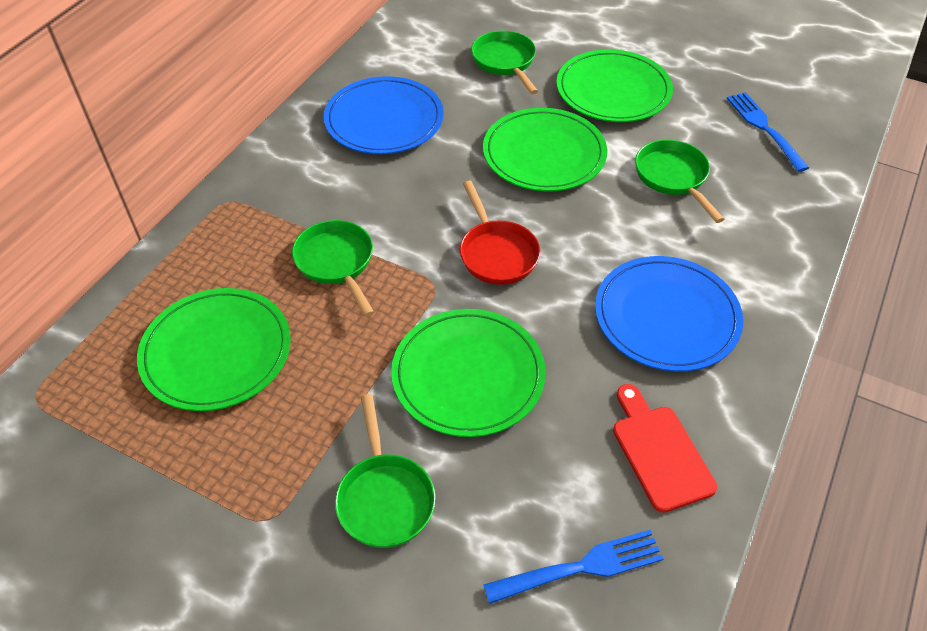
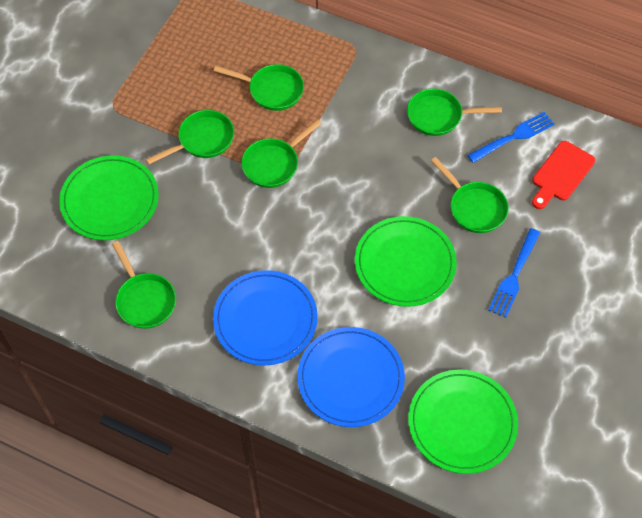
green pan: 4 -> 6
green plate: 4 -> 3
red pan: 1 -> 0

